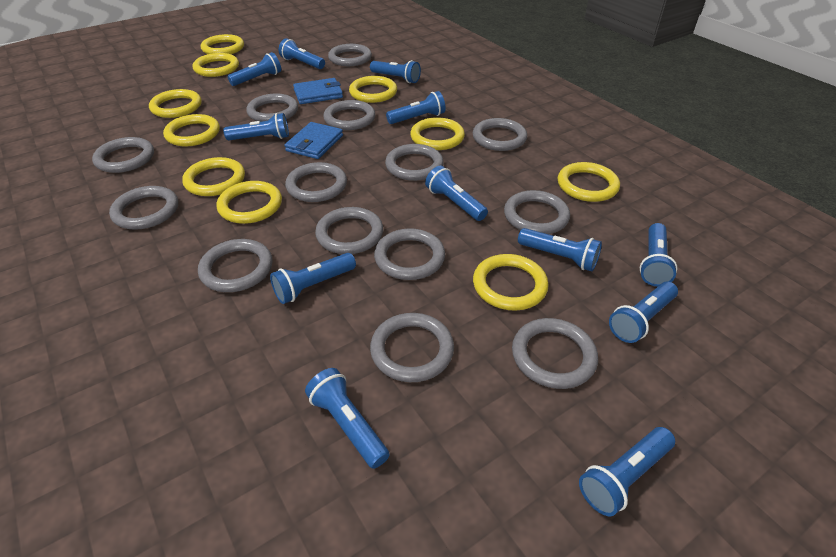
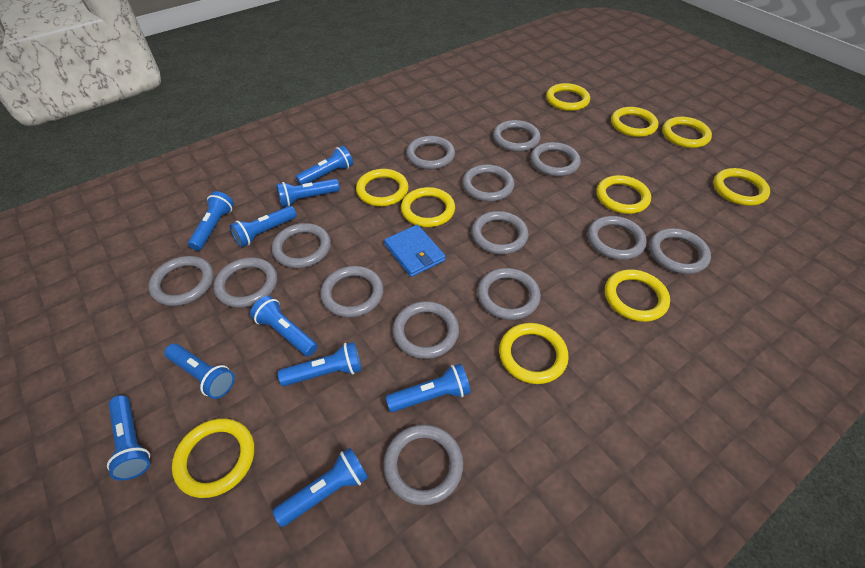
blue flashlight: 12 -> 10
blue wallet: 2 -> 1

